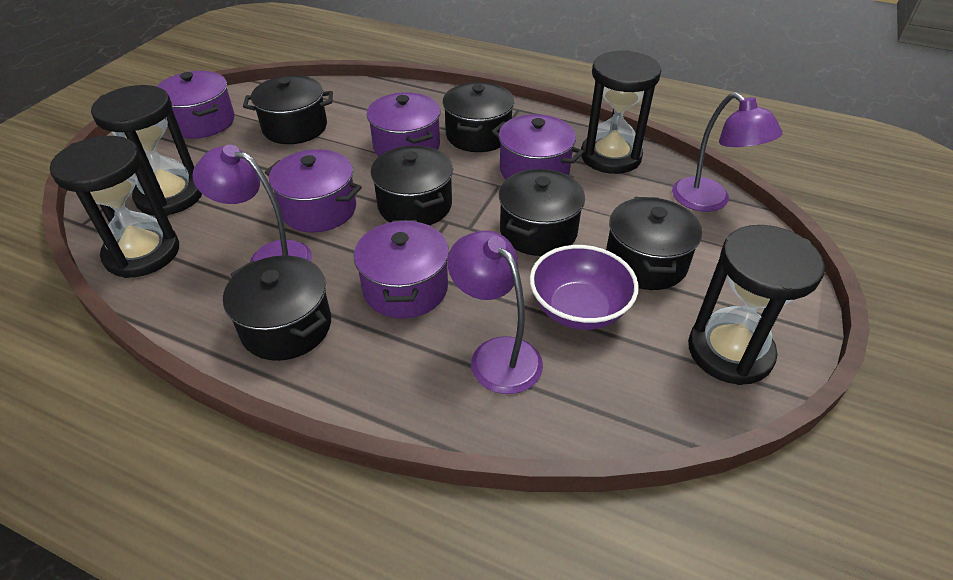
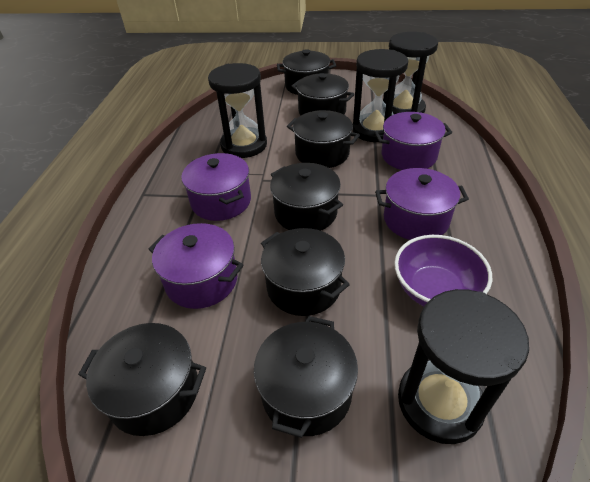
black pot: 6 -> 7
purple lamp: 3 -> 0
purple pot: 5 -> 4

